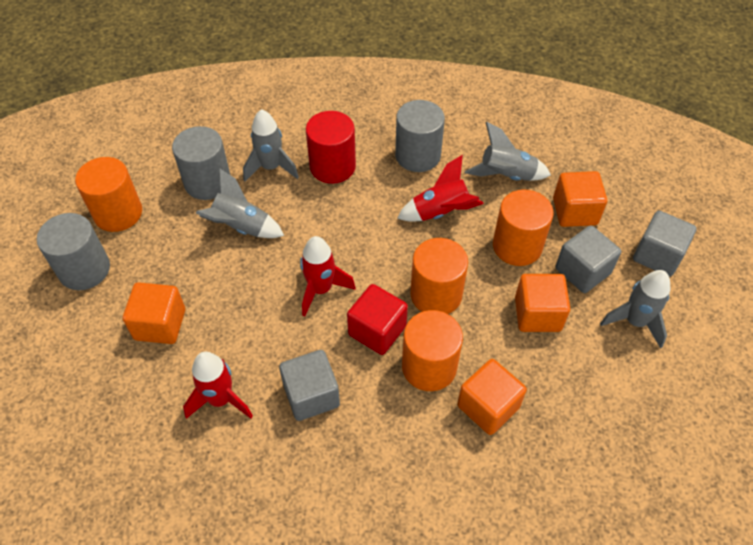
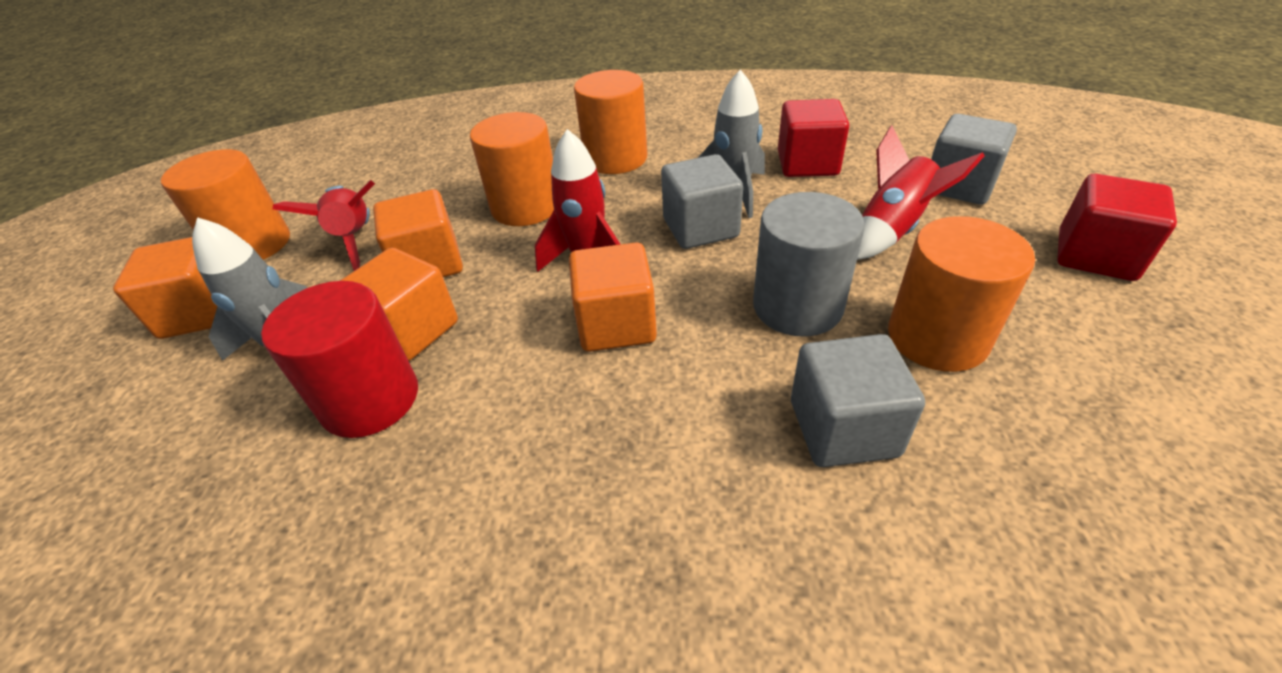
grey cylinder: 3 -> 1
grey rocket: 4 -> 2
red cube: 1 -> 2

